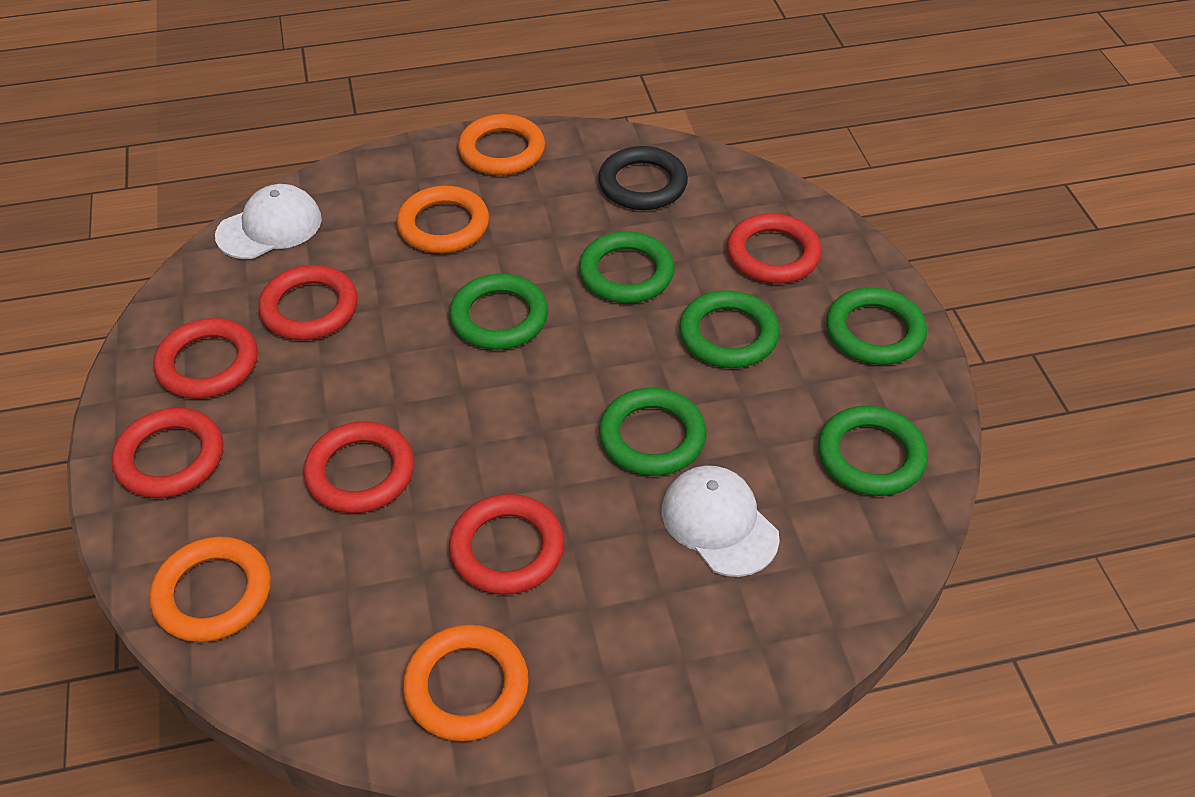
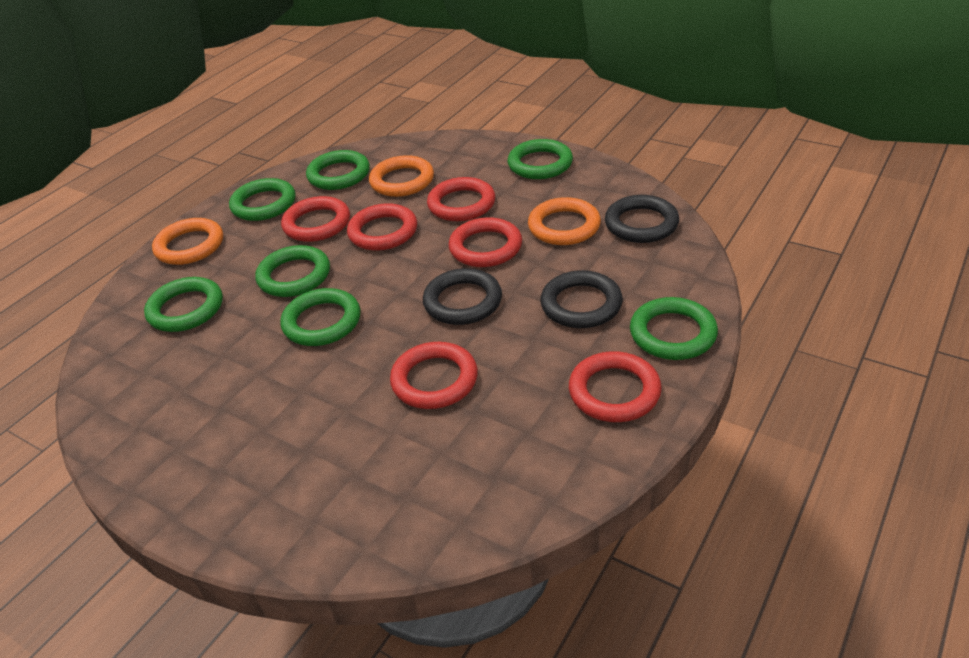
black ring: 1 -> 3
green ring: 6 -> 7
orange ring: 4 -> 3
white cap: 2 -> 0

